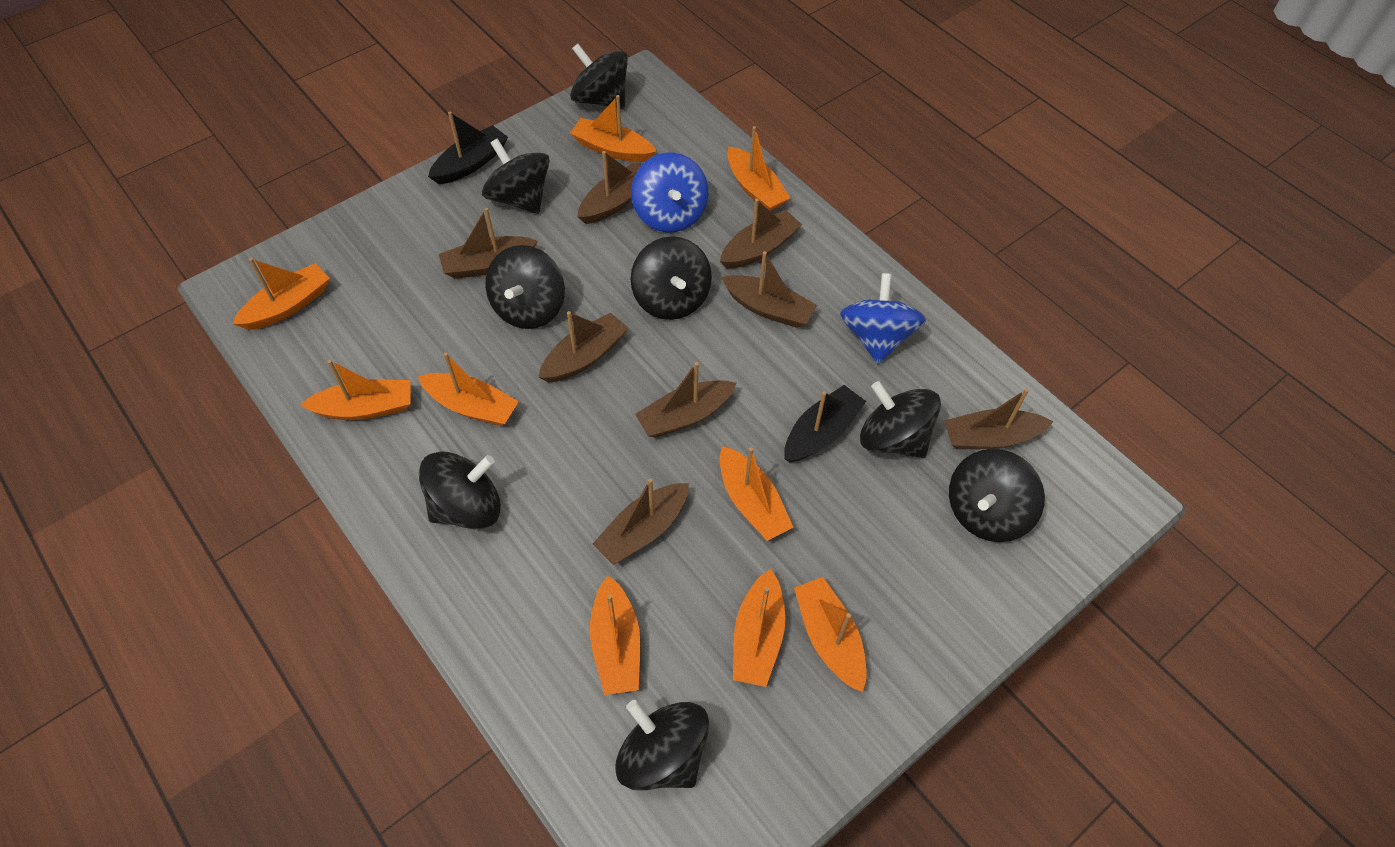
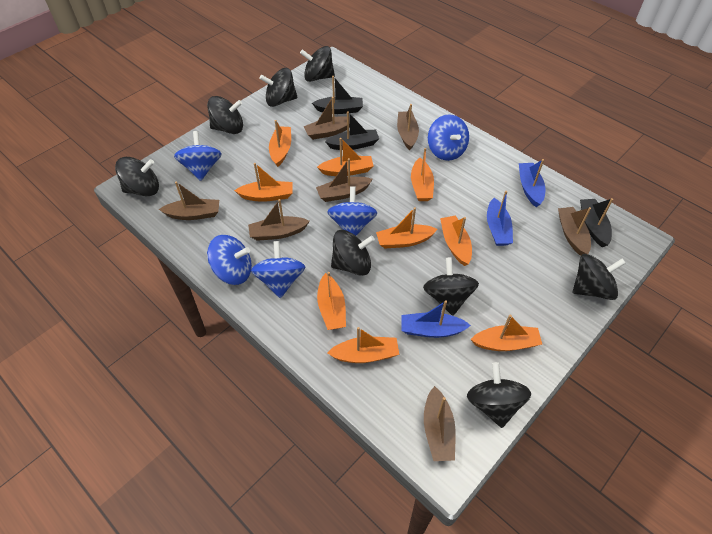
black boat: 2 -> 3
blue boat: 0 -> 3
blue spinning top: 2 -> 5
brown boat: 8 -> 7

